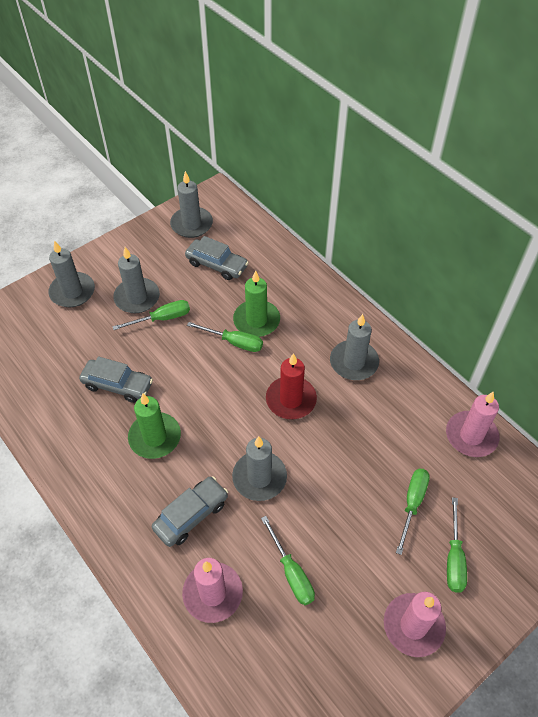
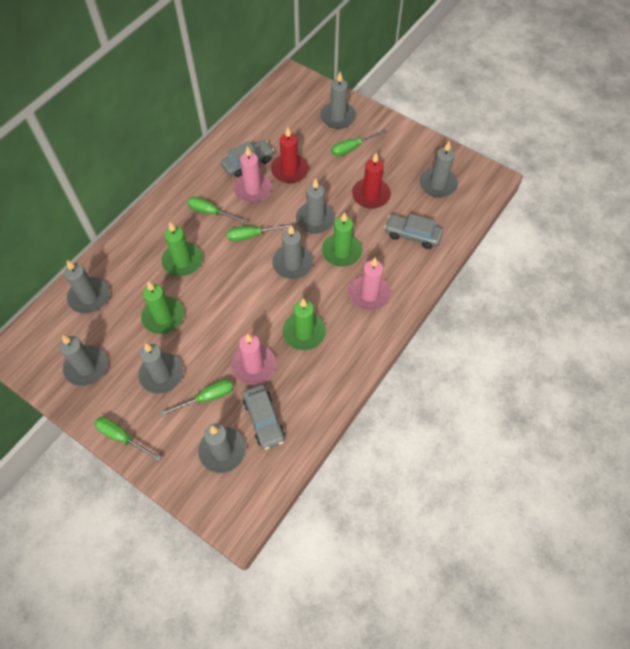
green candle: 2 -> 4
grey candle: 5 -> 8
red candle: 1 -> 2

